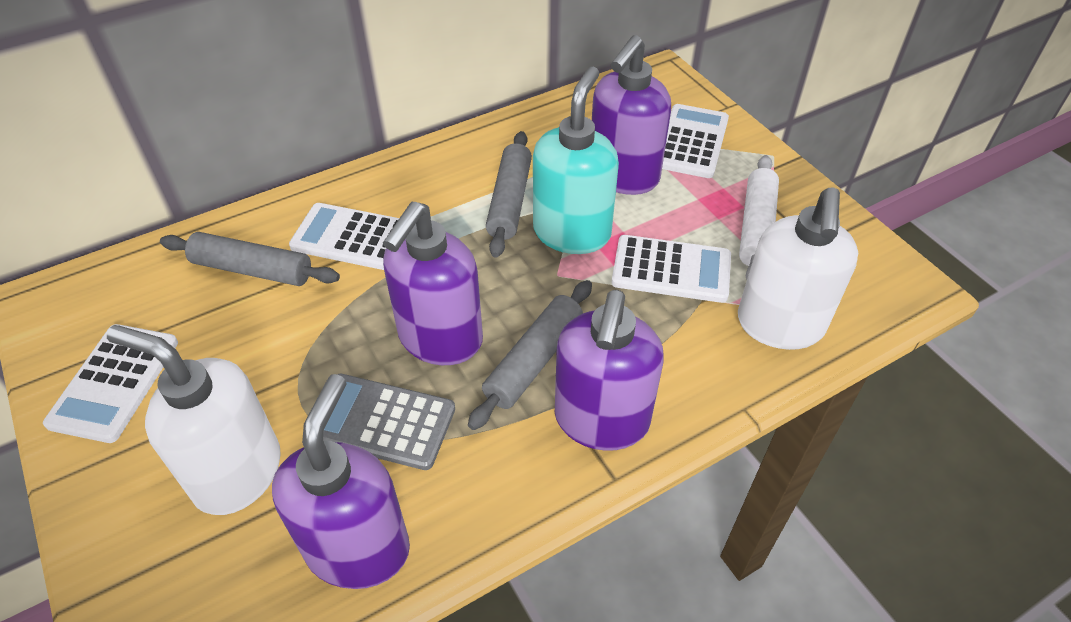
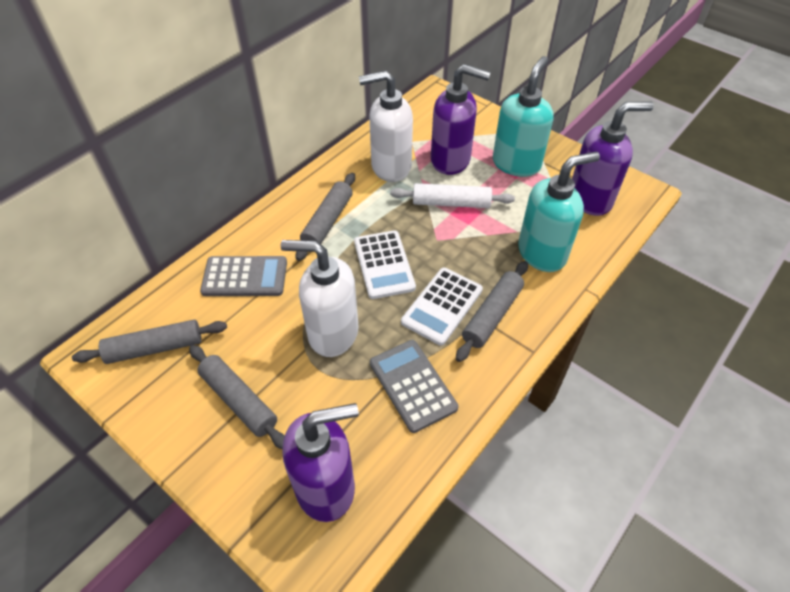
grey calculator: 1 -> 2
grey rolling pin: 3 -> 4
purple soap dispenser: 4 -> 3
turquoise soap dispenser: 1 -> 2
white calculator: 4 -> 2

